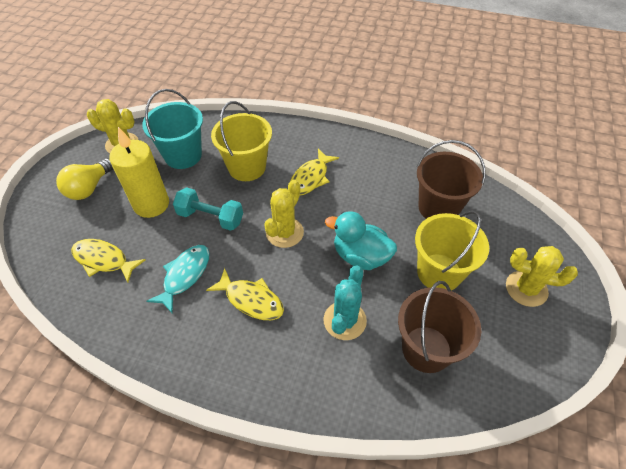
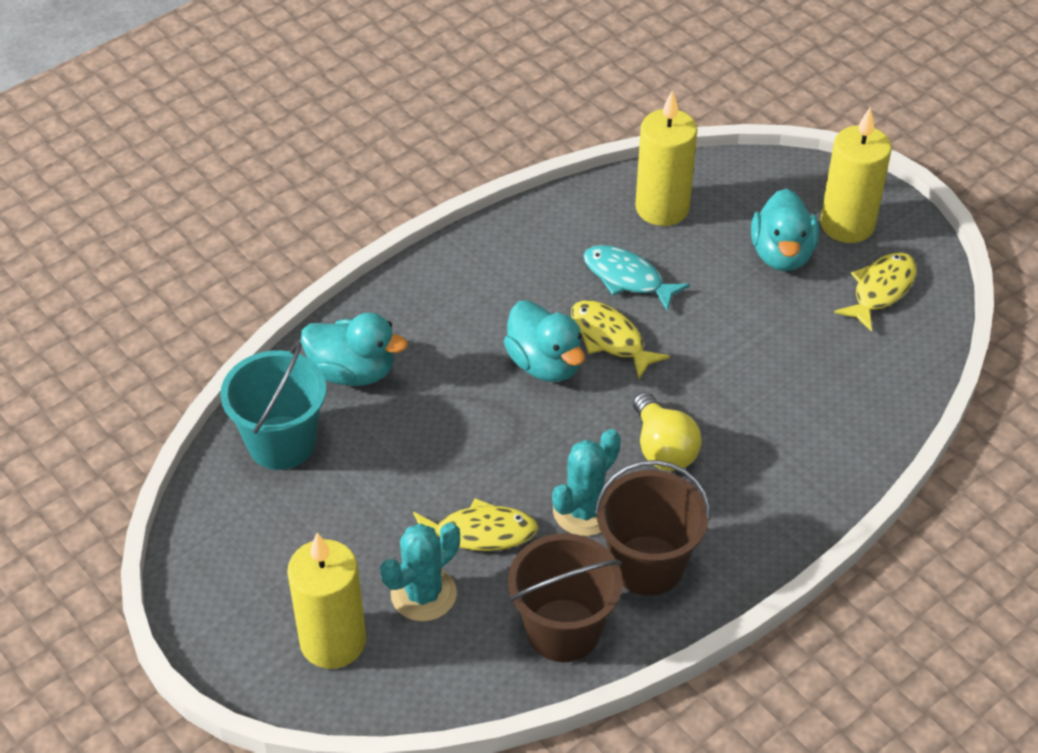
turquoise cactus: 1 -> 2
turquoise duck: 1 -> 3
turquoise dumbbell: 1 -> 0
yellow bucket: 2 -> 0
yellow cactus: 3 -> 0
yellow candle: 1 -> 3

